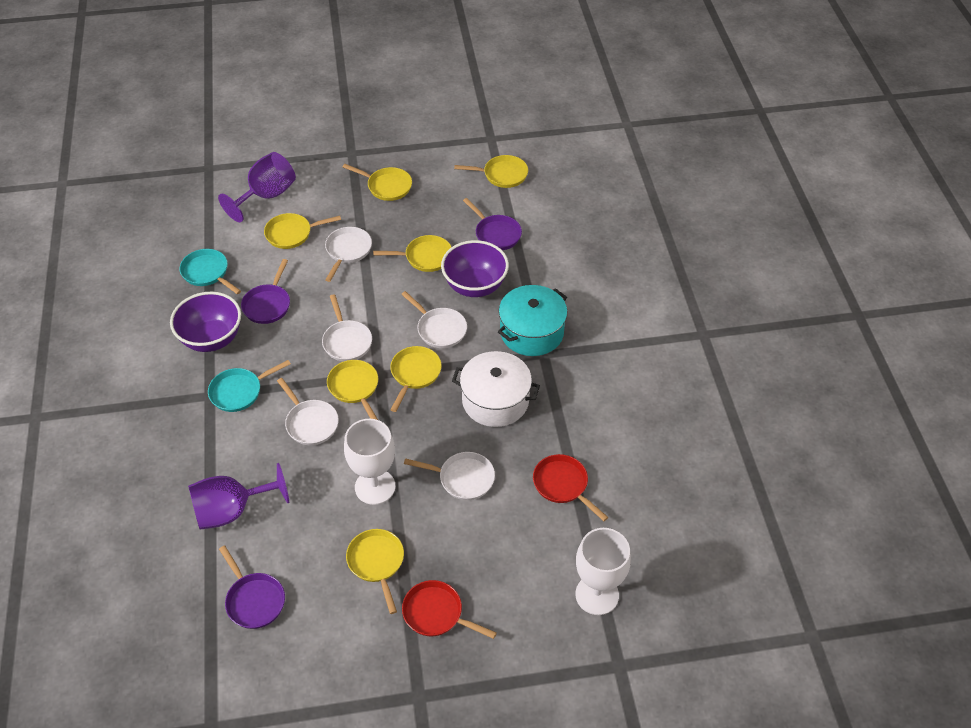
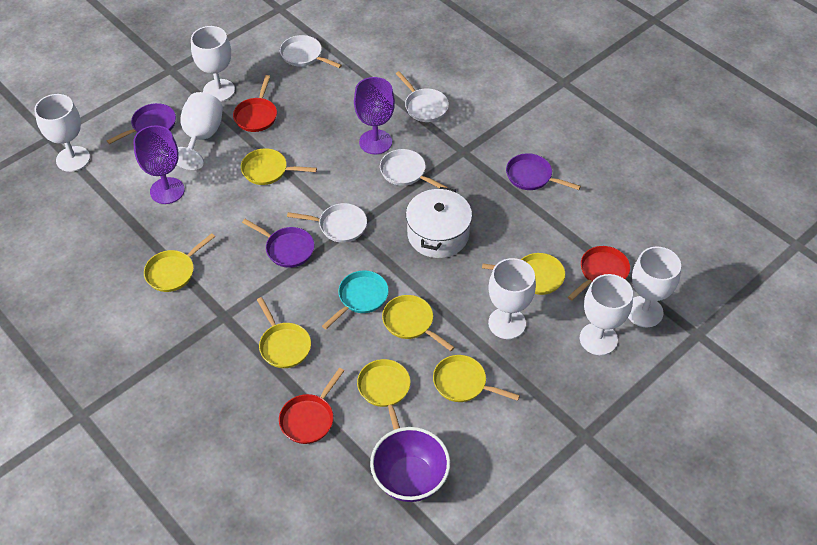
purple bowl: 2 -> 1
red pan: 2 -> 3
turquoise pan: 2 -> 1
turquoise pot: 1 -> 0
white goblet: 2 -> 6
white pan: 5 -> 4

